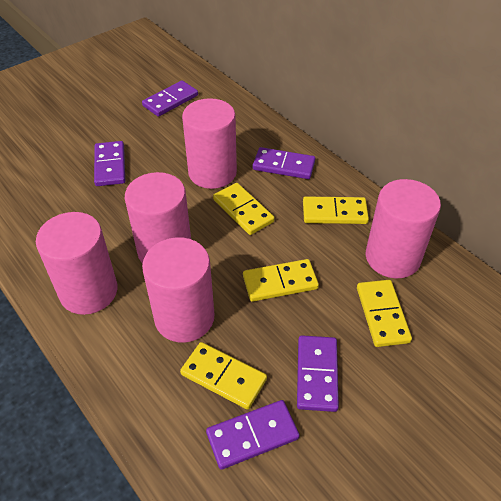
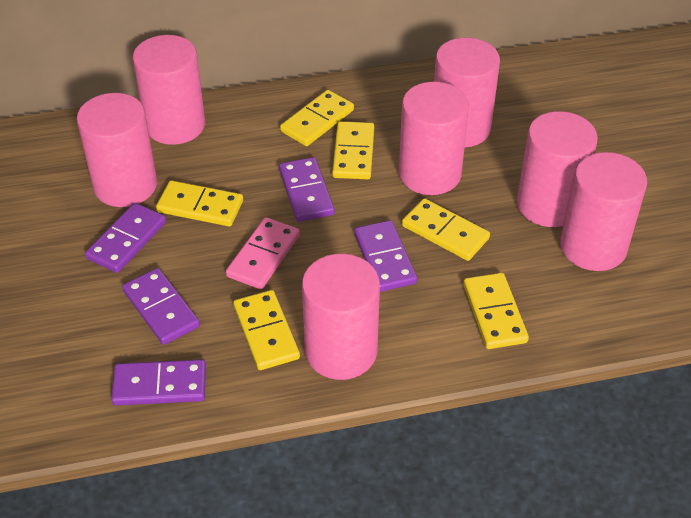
pink cylinder: 5 -> 7
pink domino: 0 -> 1
yellow domino: 5 -> 6

